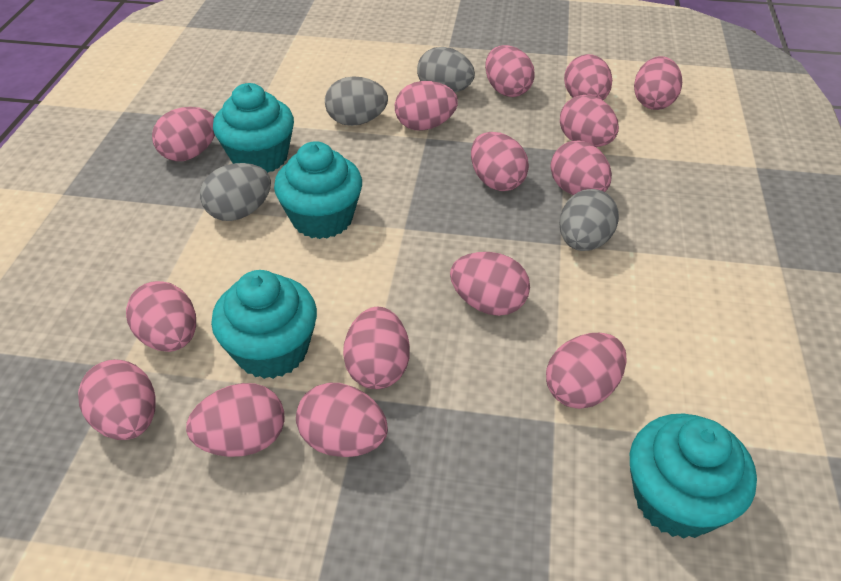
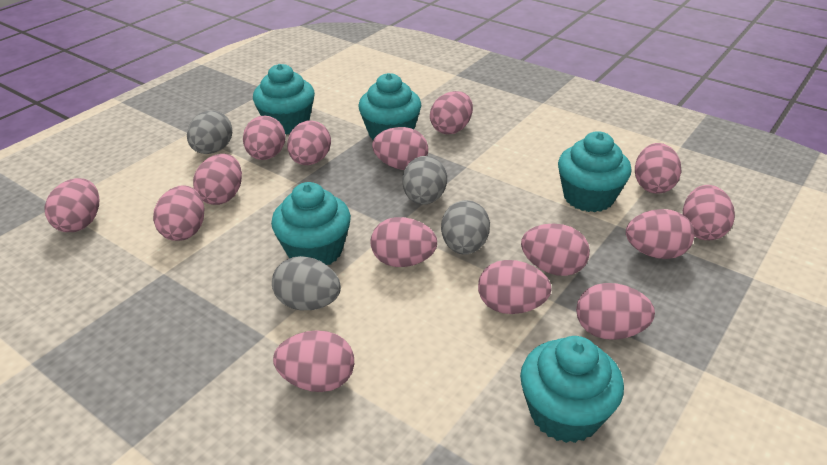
turquoise cupcake: 4 -> 5

